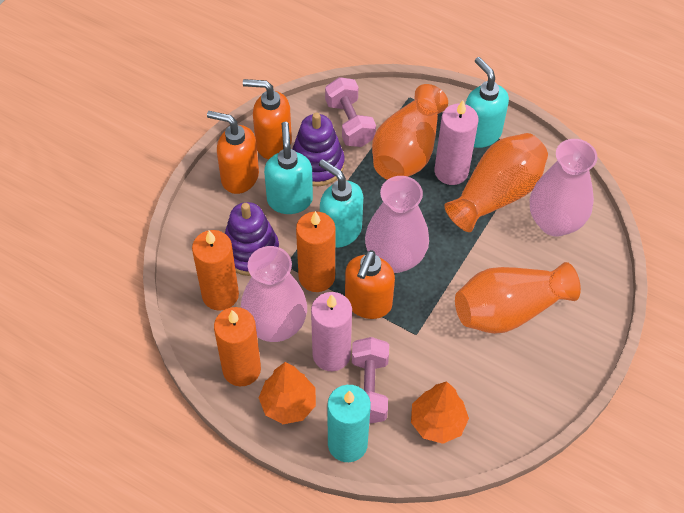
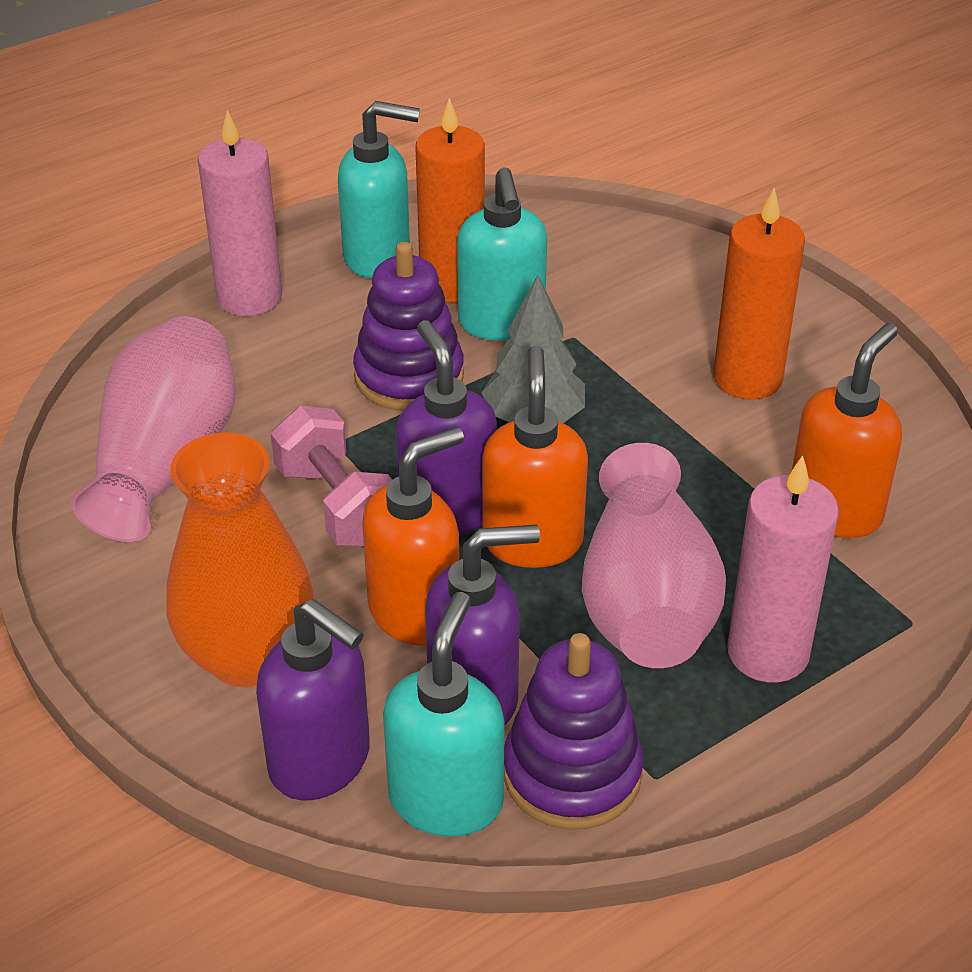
grey tree: 0 -> 1
orange candle: 3 -> 2
orange tree: 2 -> 0
orange vase: 3 -> 1
pink dumbbell: 2 -> 1
pink vase: 3 -> 2
purple soap dispenser: 0 -> 3
turquoise candle: 1 -> 0

